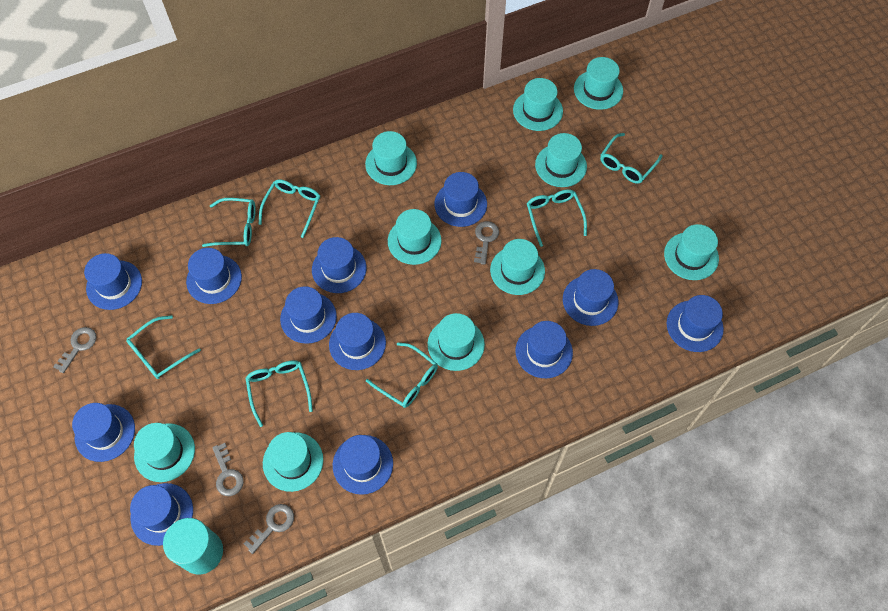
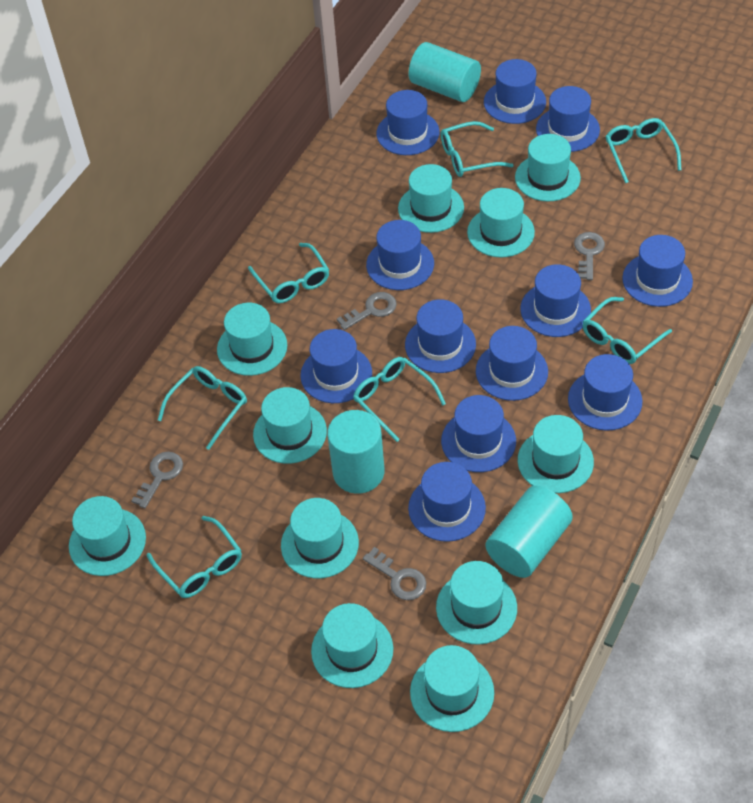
turquoise cylinder: 1 -> 3
turquoise hat: 10 -> 11

